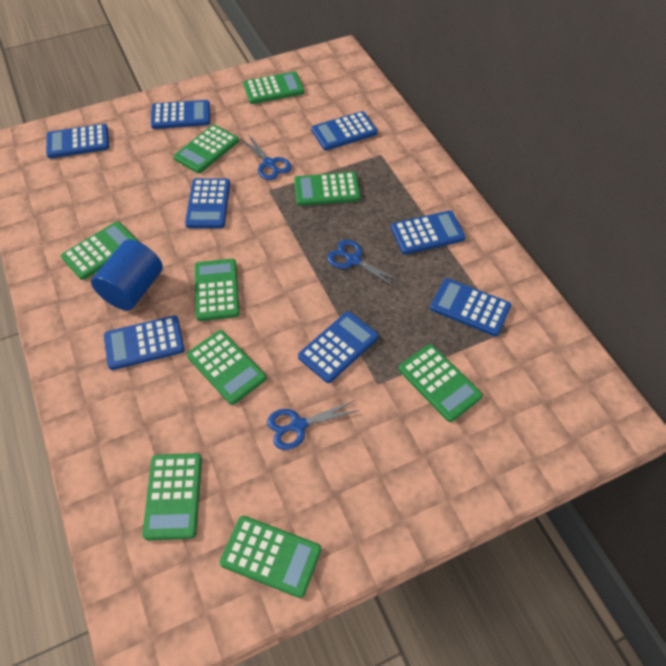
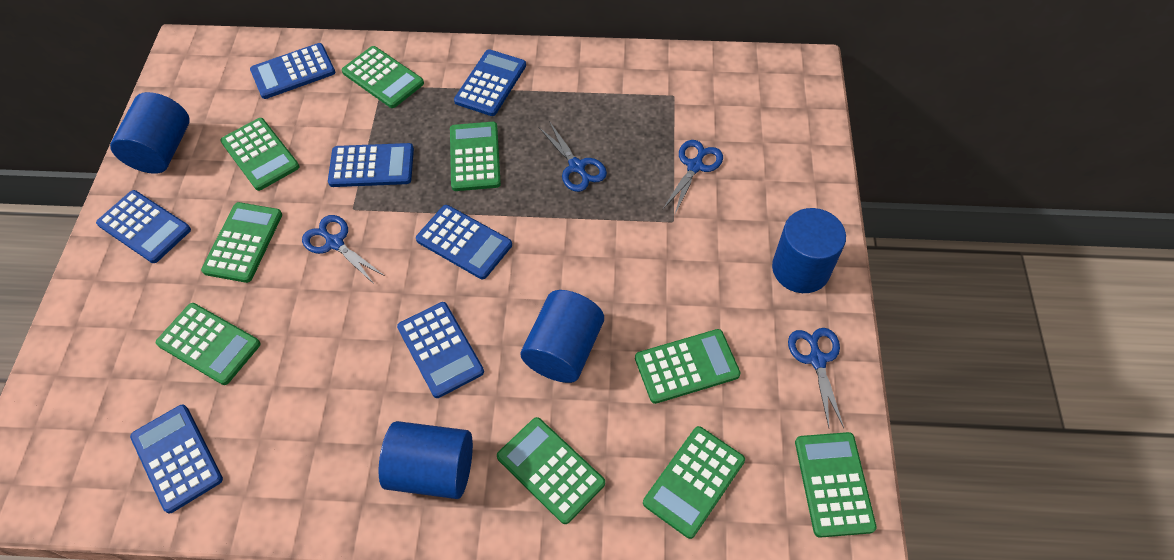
blue calculator: 8 -> 7
blue cylinder: 1 -> 4
blue scissors: 3 -> 4

